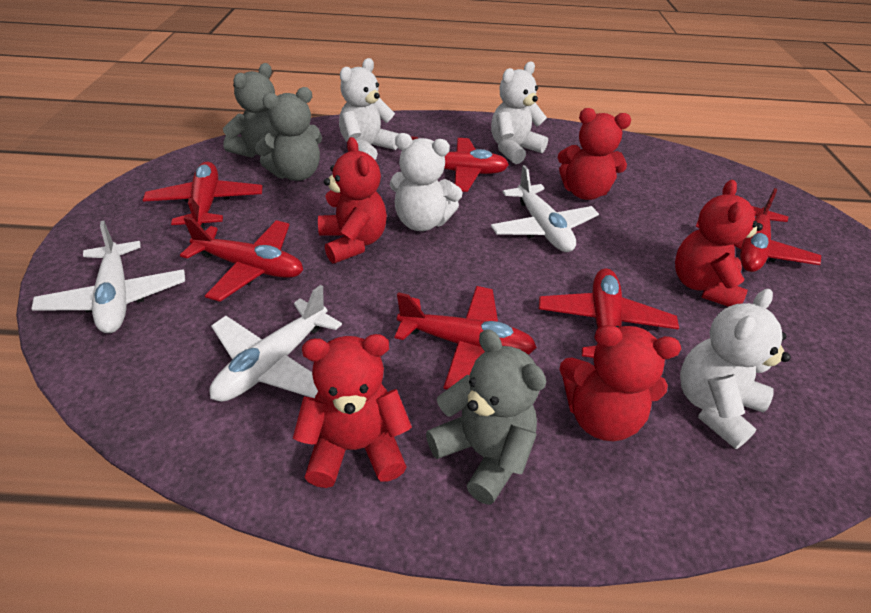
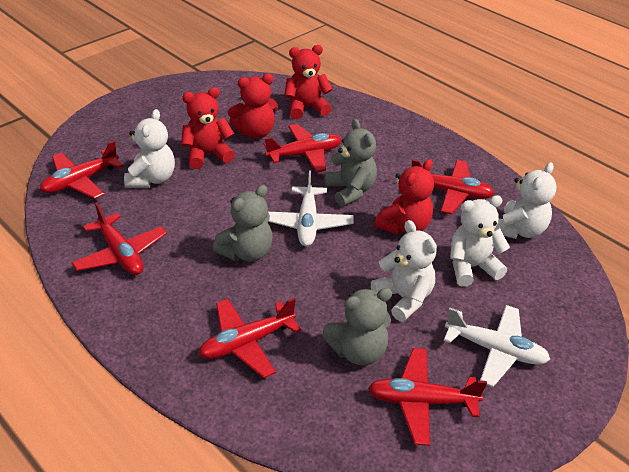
red teddy bear: 5 -> 4
white plane: 3 -> 2

